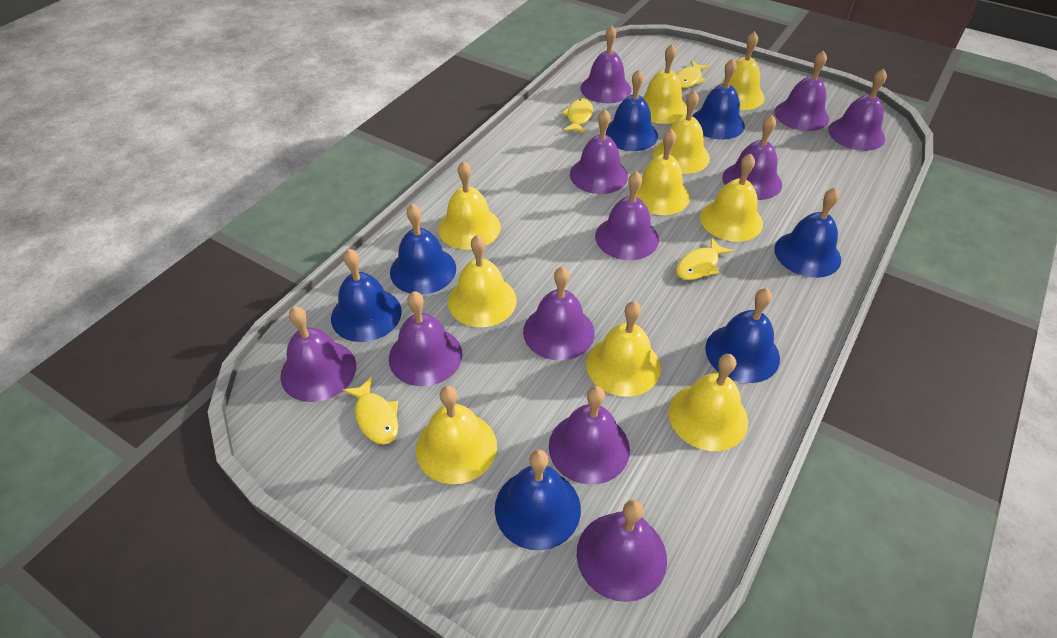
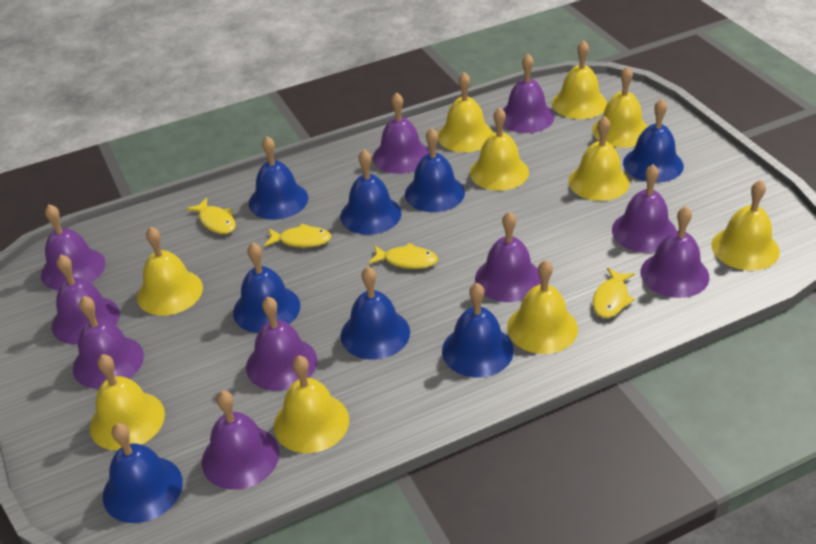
blue bell: 7 -> 8
purple bell: 11 -> 10

